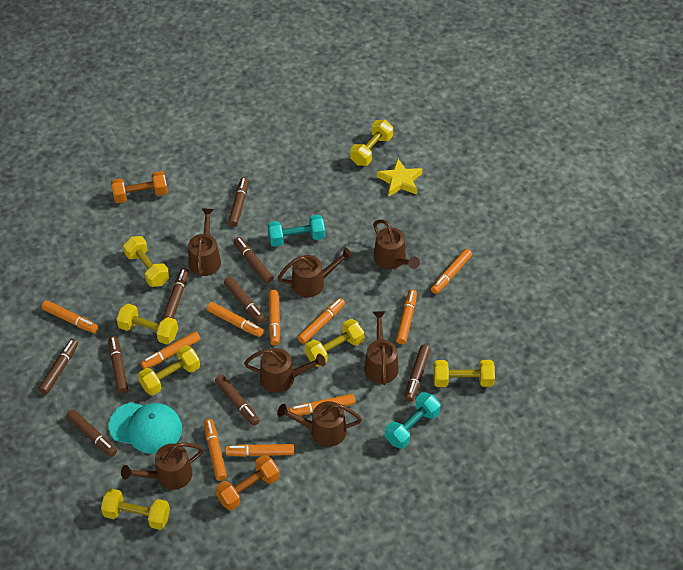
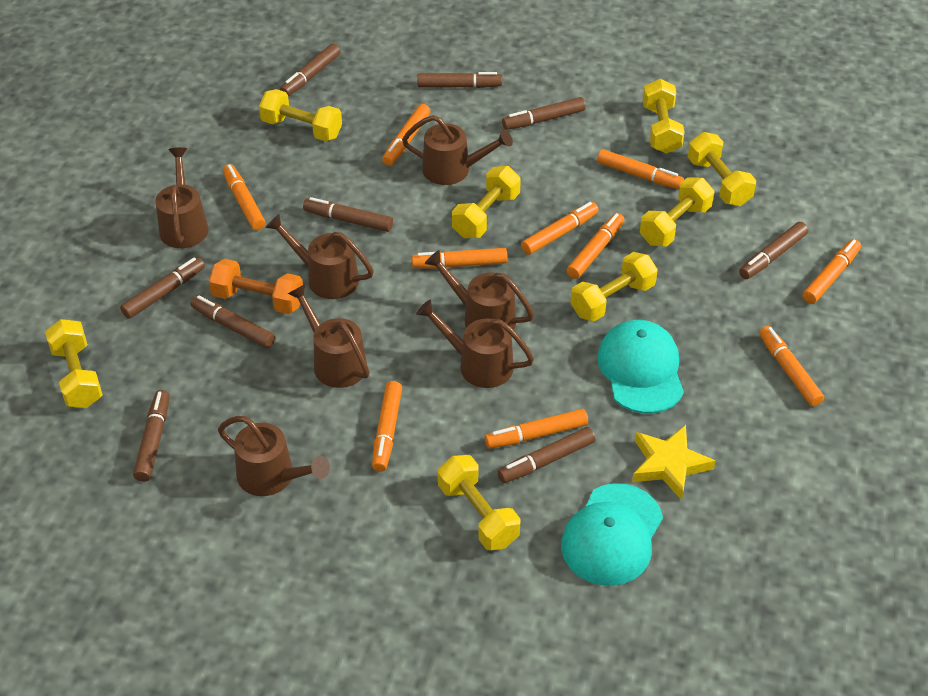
orange dumbbell: 2 -> 1
turquoise cap: 1 -> 2
turquoise dumbbell: 2 -> 0
yellow dumbbell: 7 -> 8

